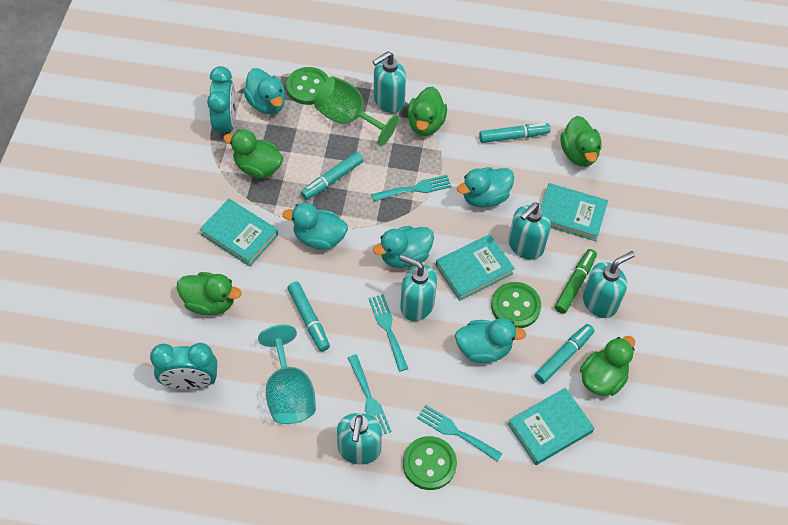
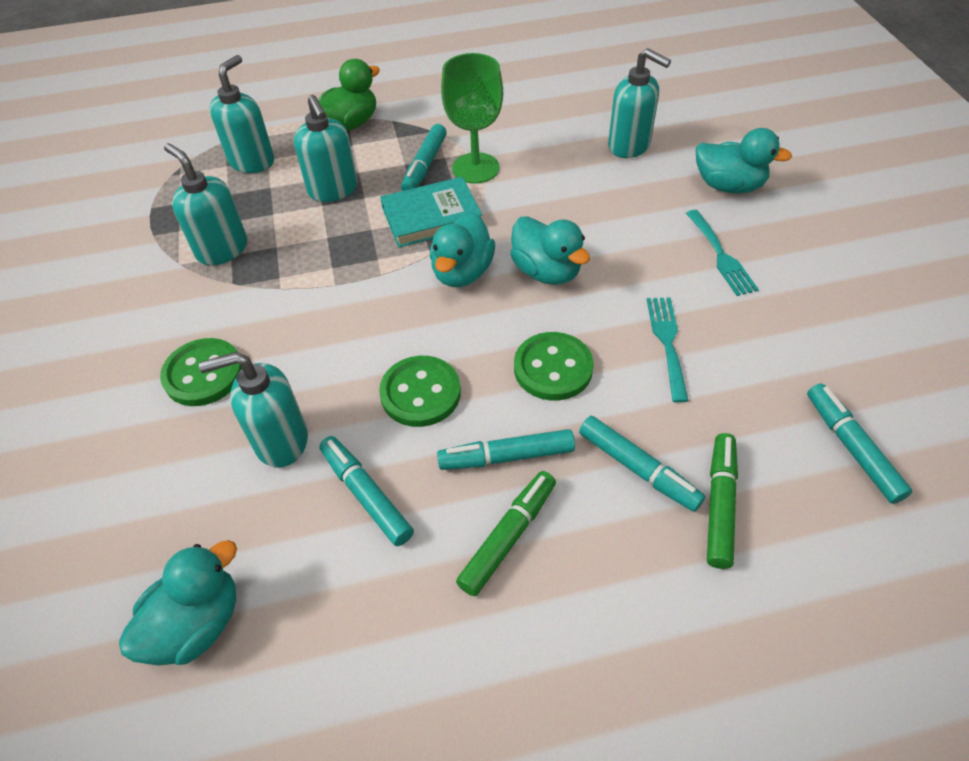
green duck: 5 -> 1
green marker: 1 -> 2
turquoise book: 4 -> 1
turquoise clock: 2 -> 0
turquoise duck: 5 -> 4
turquoise fork: 4 -> 2
turquoise goblet: 1 -> 0
turquoise marker: 4 -> 5

